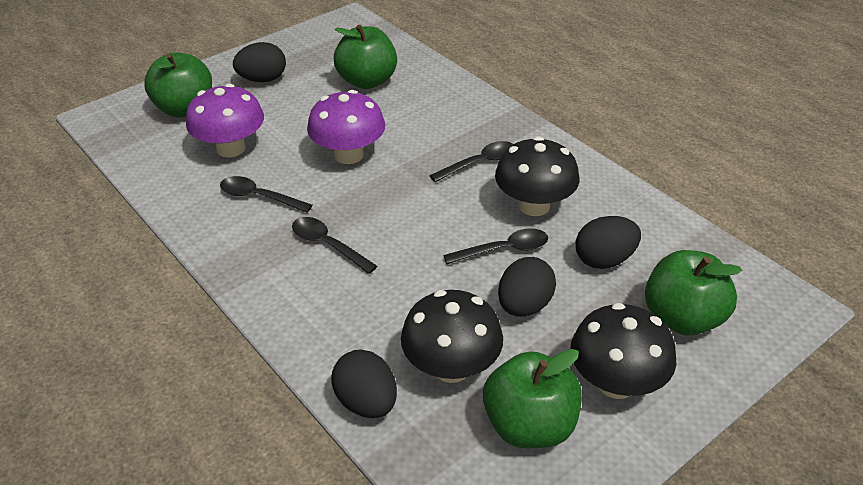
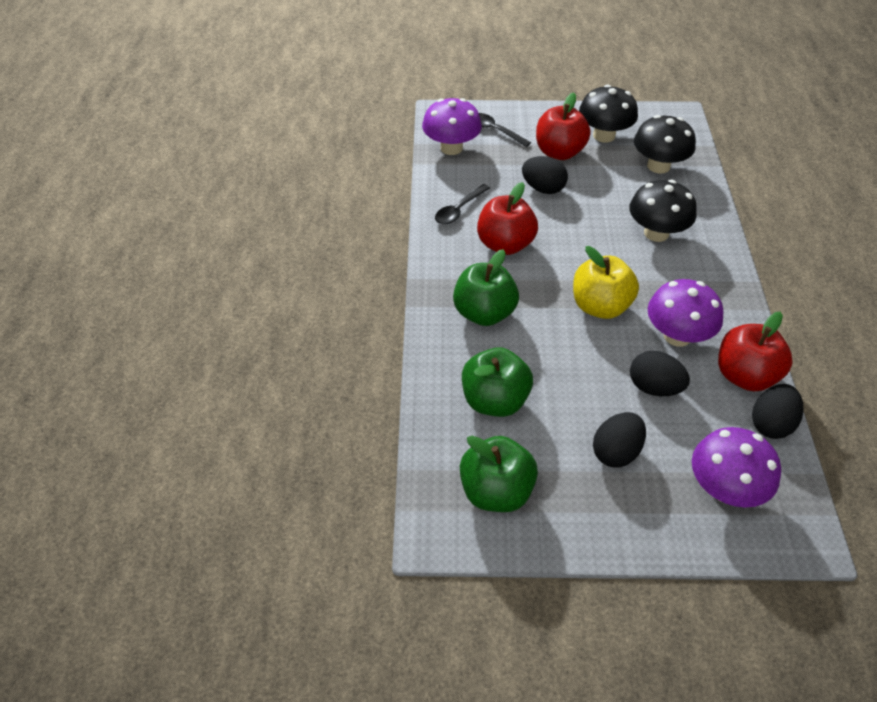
black spoon: 4 -> 2
green apple: 4 -> 3
purple mushroom: 2 -> 3
red apple: 0 -> 3
yellow apple: 0 -> 1

